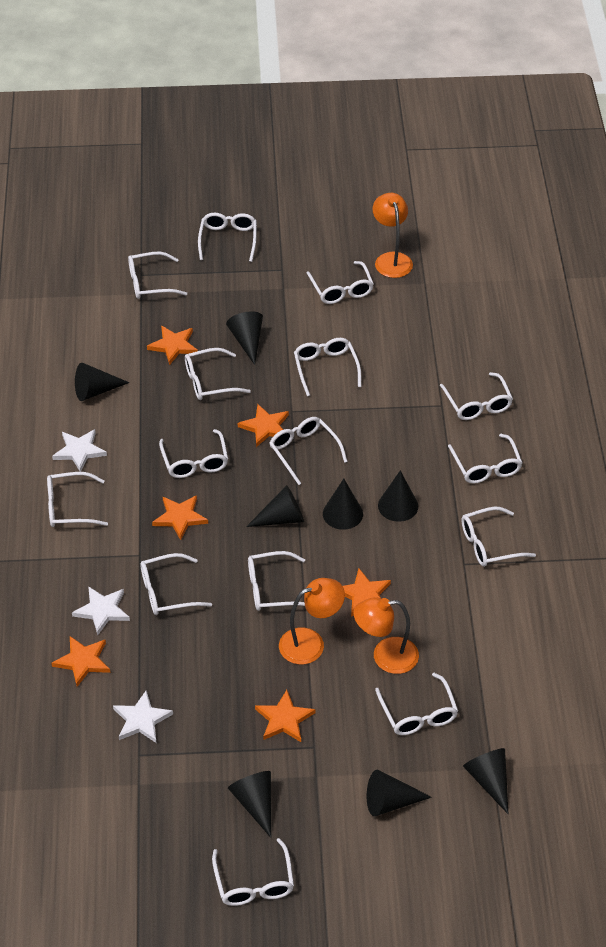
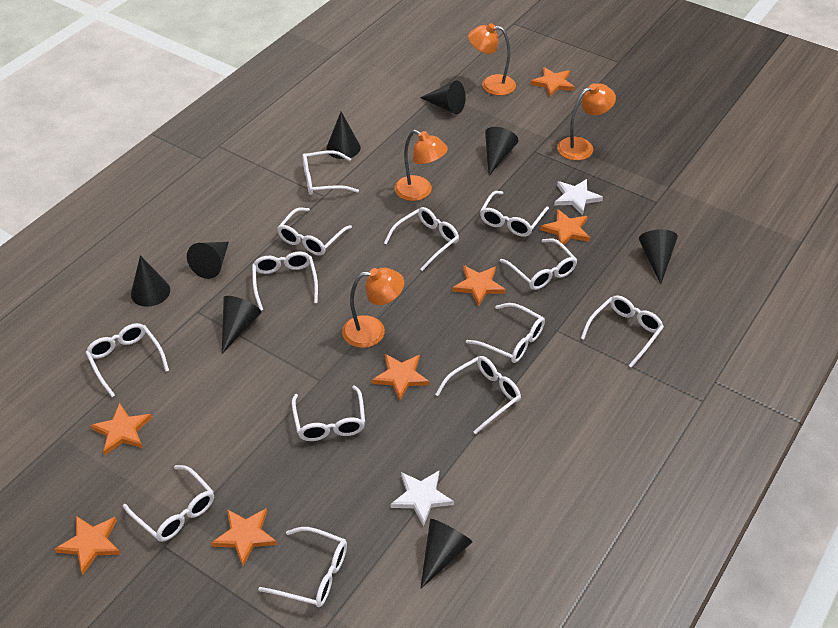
orange lamp: 3 -> 4
orange star: 6 -> 7
white glasses: 15 -> 13
white star: 3 -> 2

